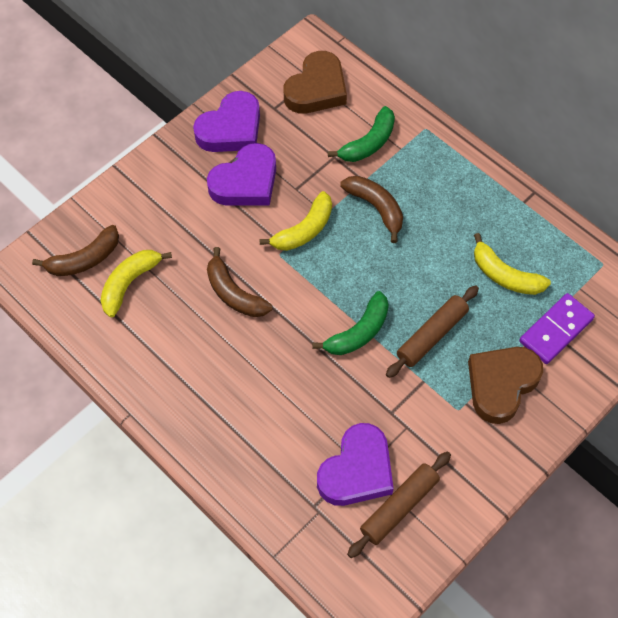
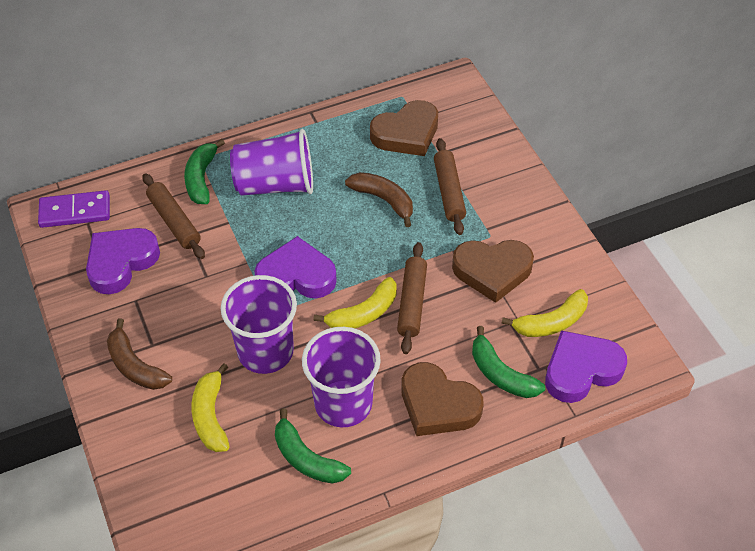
brown banana: 3 -> 2
brown heart: 2 -> 3
brown rolling pin: 2 -> 3
green banana: 2 -> 3
purple cup: 0 -> 3

